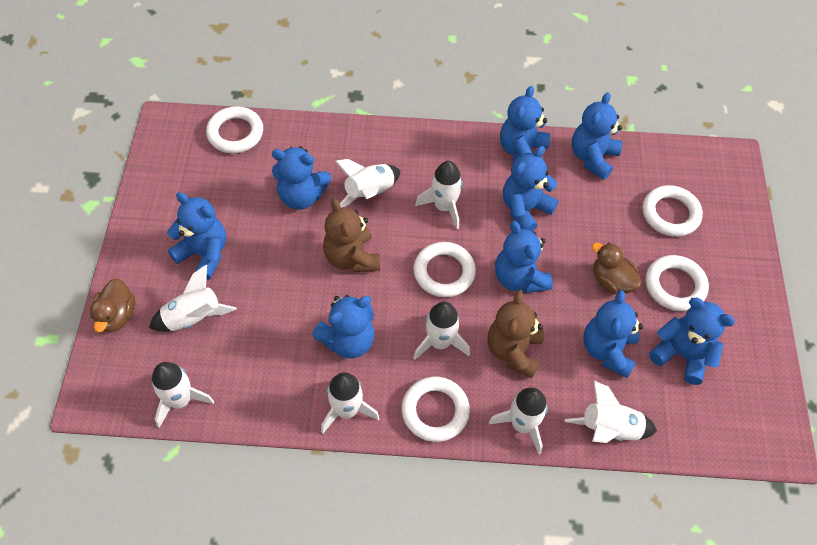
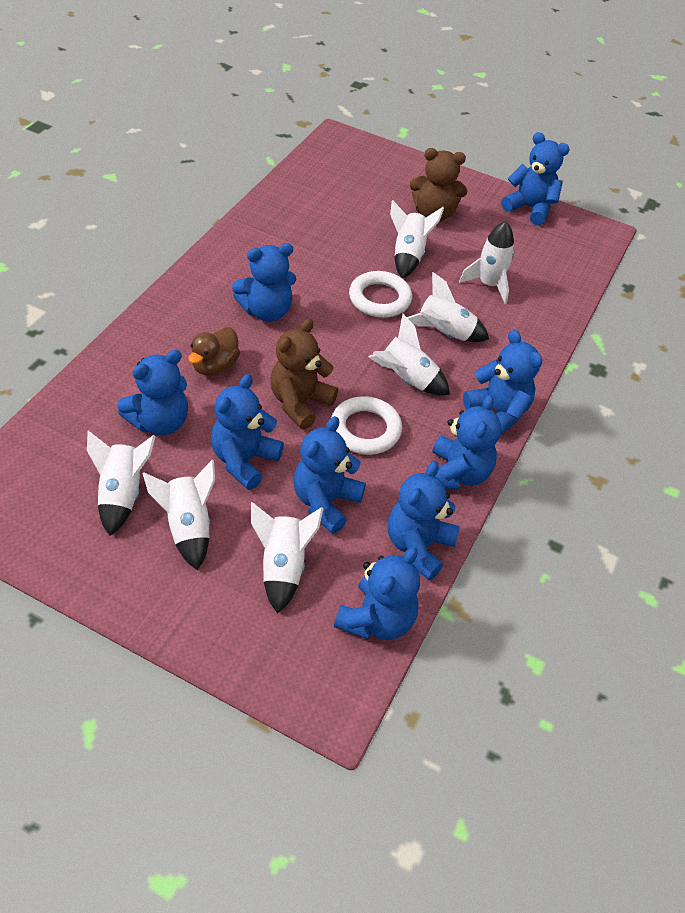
brown duck: 2 -> 1
white ring: 5 -> 2
white rocket: 8 -> 7

